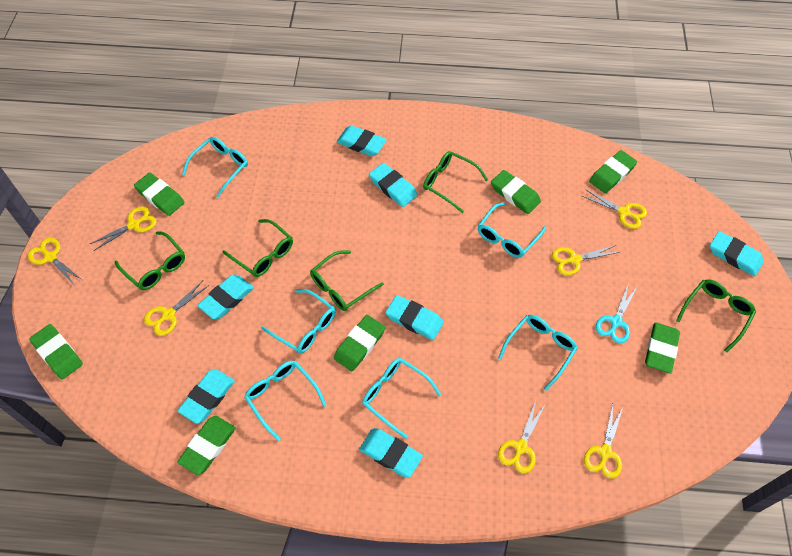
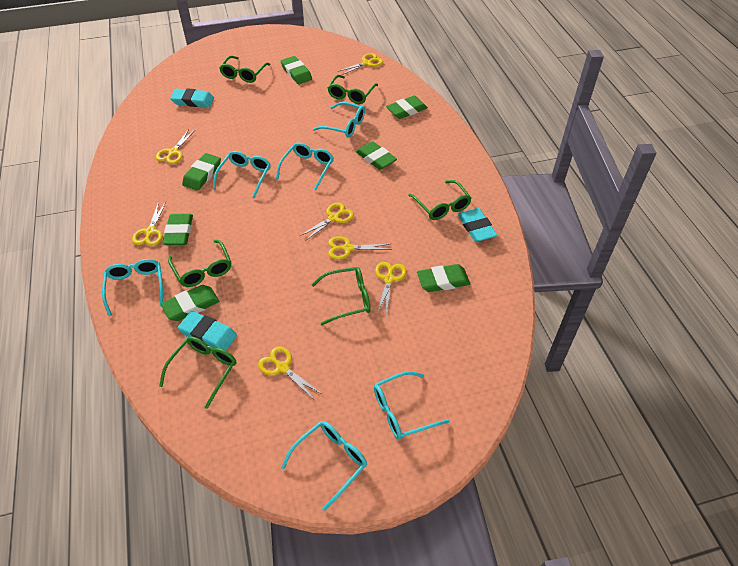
green glasses: 5 -> 6
turquoise eraser: 7 -> 3
turquoise scissors: 1 -> 0

